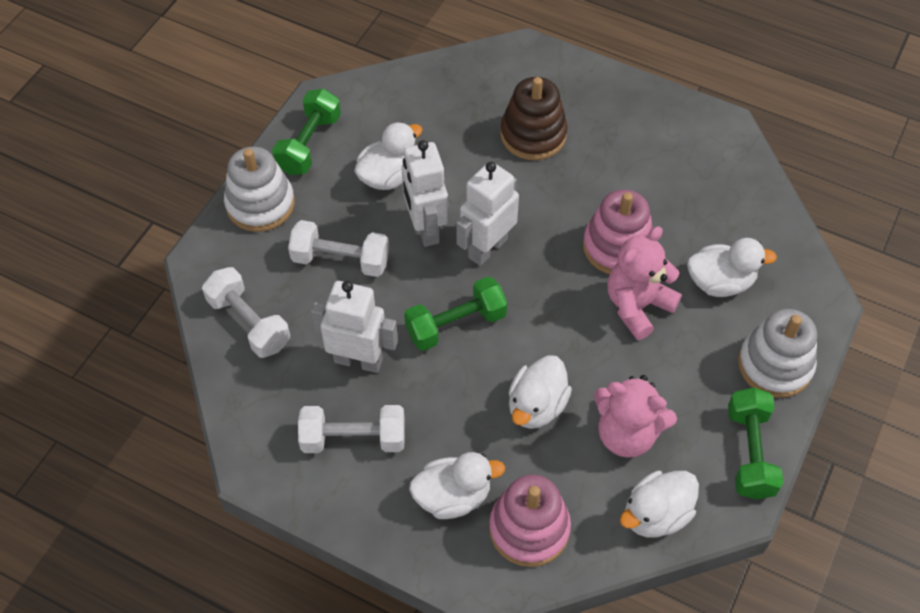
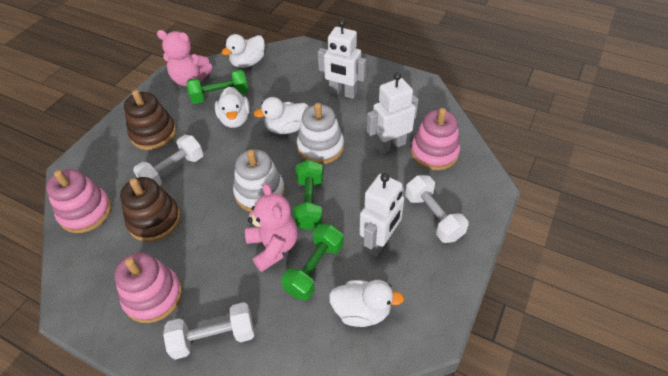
brown stacking toy: 1 -> 2
pink stacking toy: 2 -> 3
white duck: 5 -> 4

